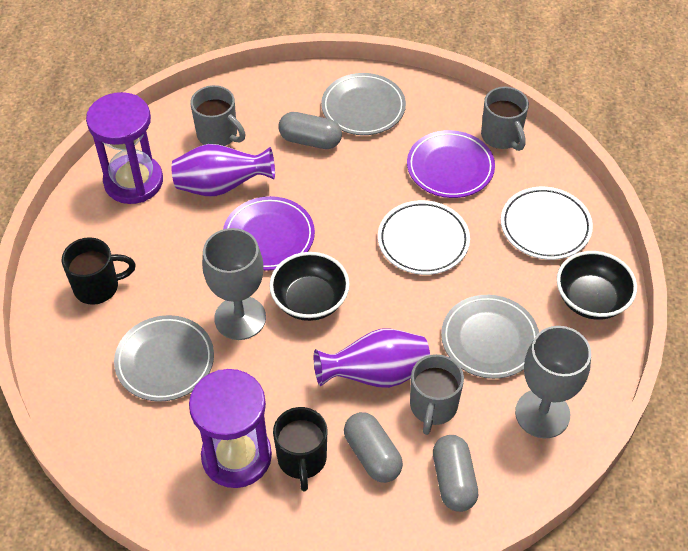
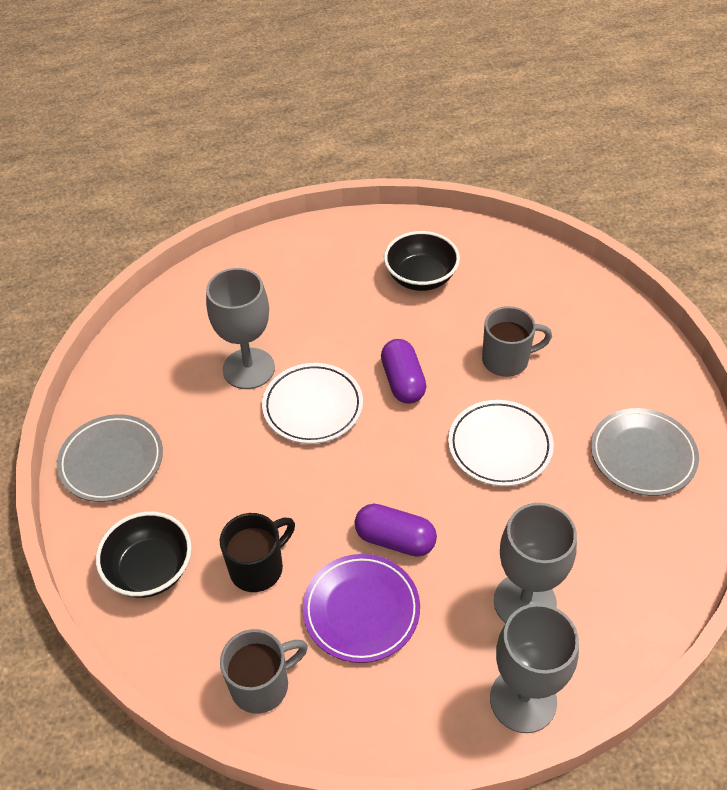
black mug: 2 -> 1
grey capsule: 3 -> 0
grey goblet: 2 -> 3
grey mug: 3 -> 2
grey plate: 3 -> 2
purple capsule: 0 -> 2
purple hourglass: 2 -> 0
purple plate: 2 -> 1
purple vase: 2 -> 0

